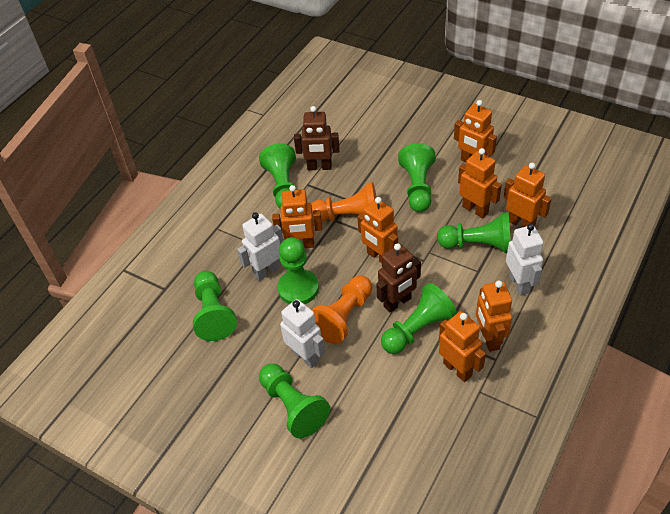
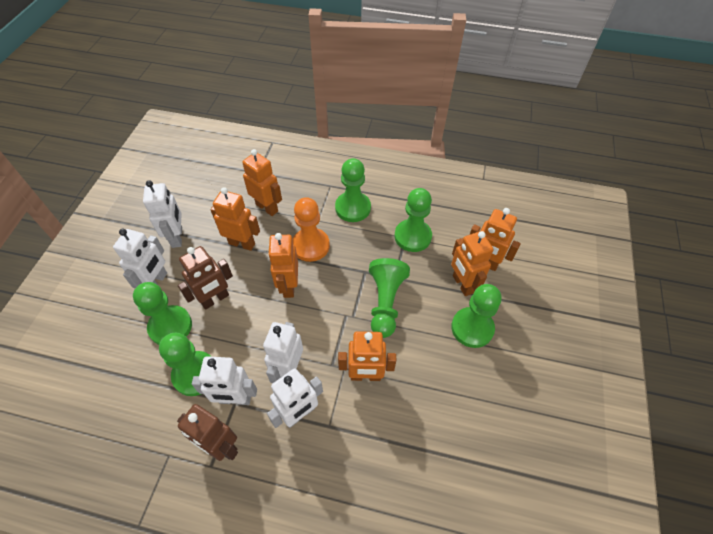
green pawn: 7 -> 6
orange pawn: 2 -> 1
orange robot: 7 -> 6
white robot: 3 -> 5

